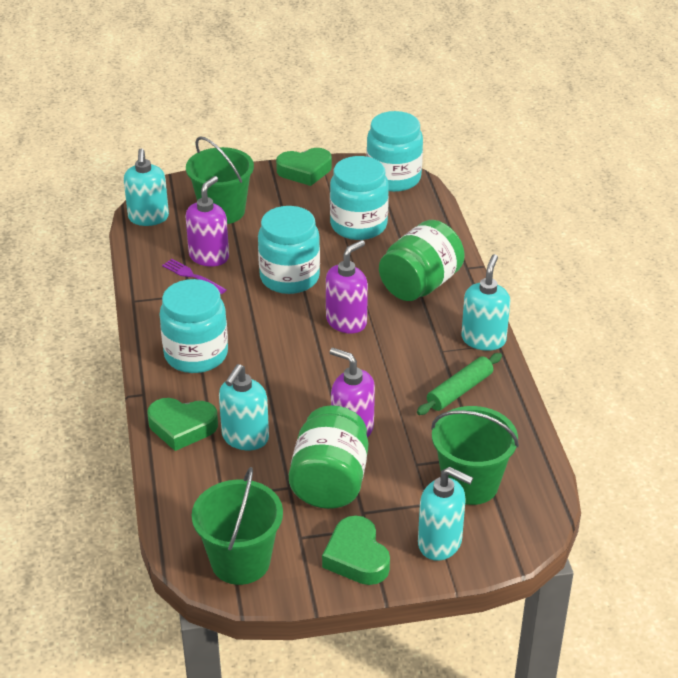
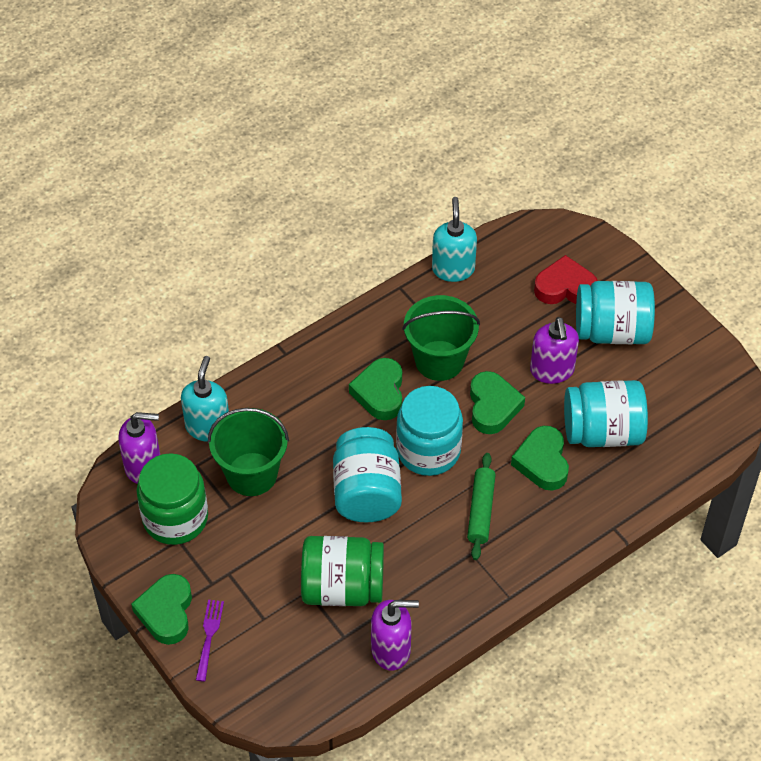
green bucket: 3 -> 2
green heart: 3 -> 4
red heart: 0 -> 1
turquoise soap dispenser: 4 -> 2

